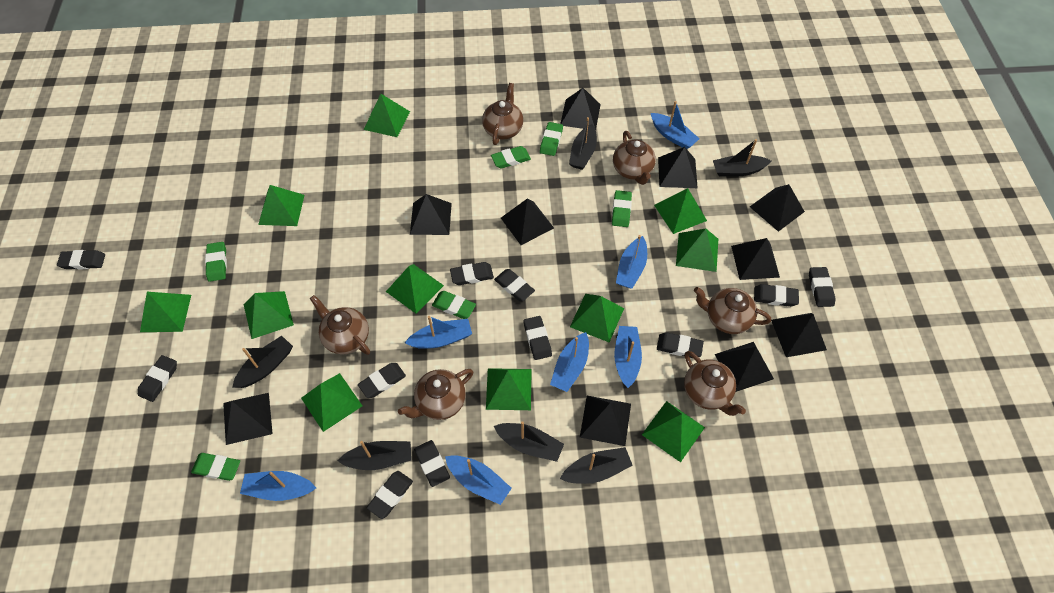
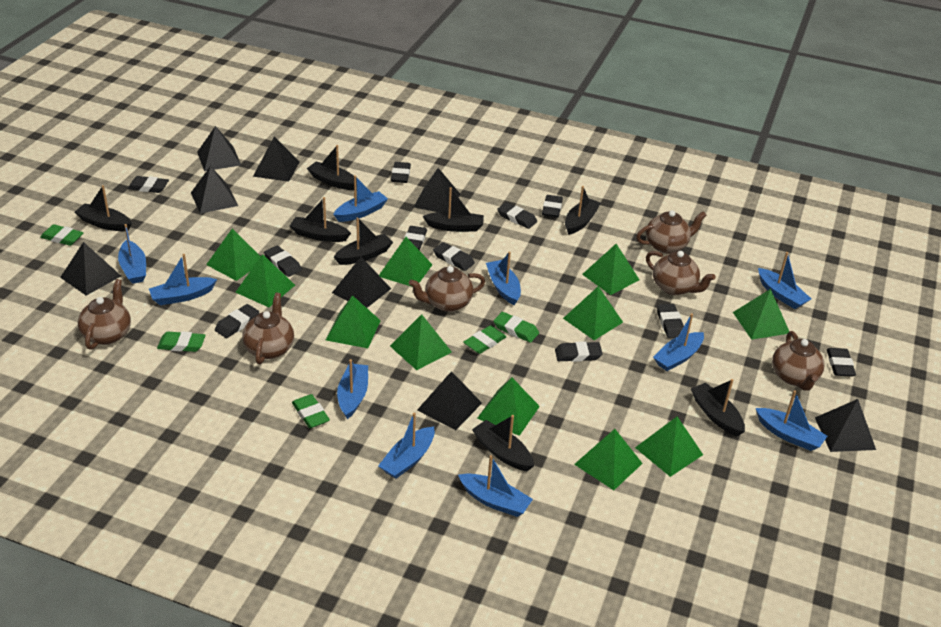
black boat: 6 -> 8
black pyramid: 10 -> 8
blue boat: 7 -> 10
green eraser: 6 -> 5

